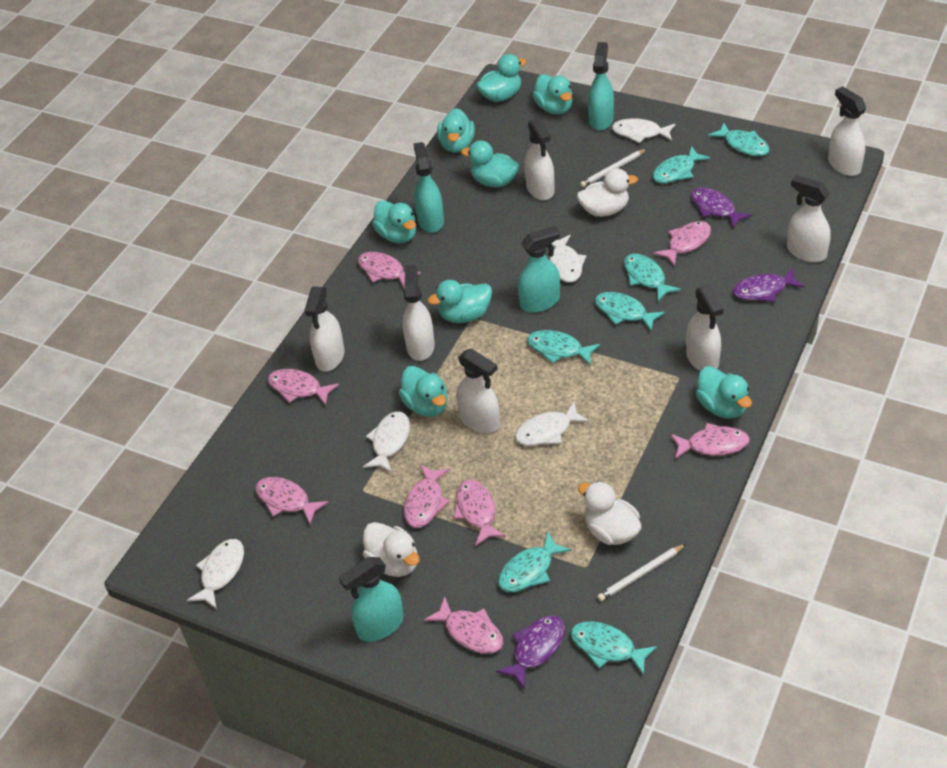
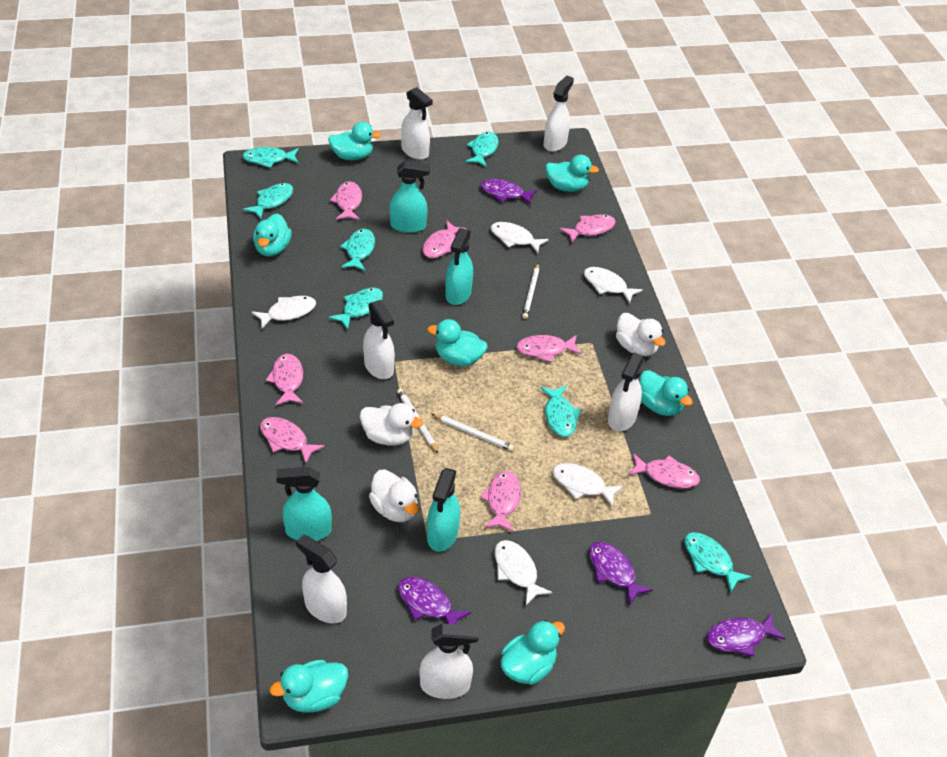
purple fish: 3 -> 4
turquoise duck: 8 -> 7
white pencil: 2 -> 3
white spray bottle: 7 -> 6

